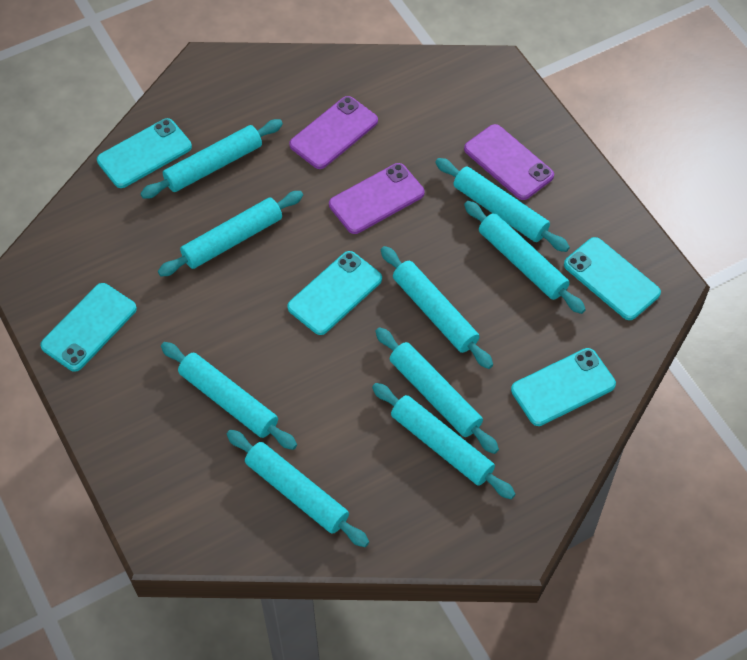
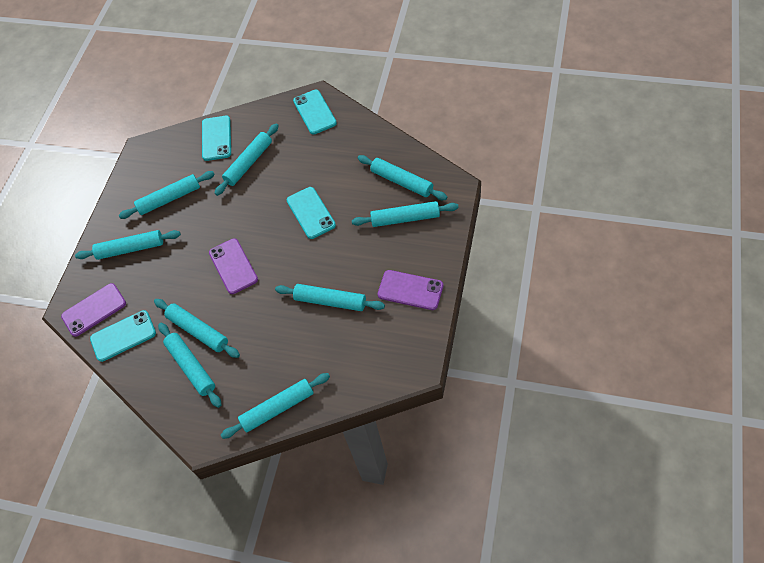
turquoise phone: 5 -> 4

